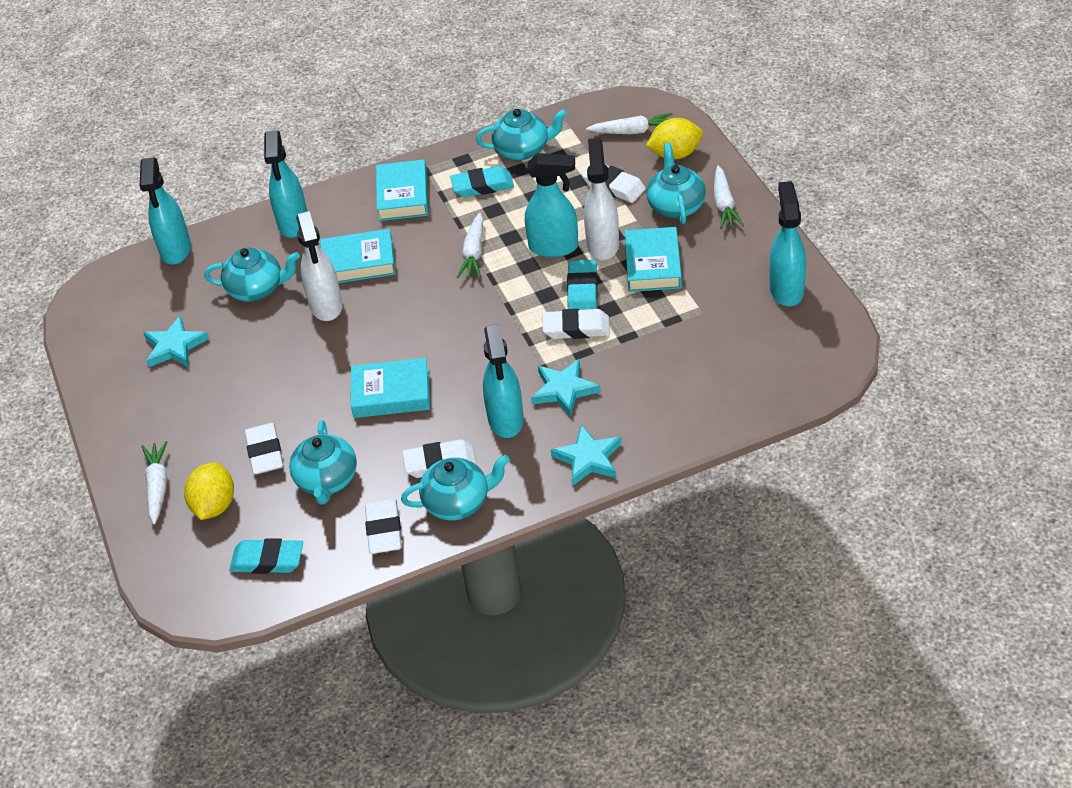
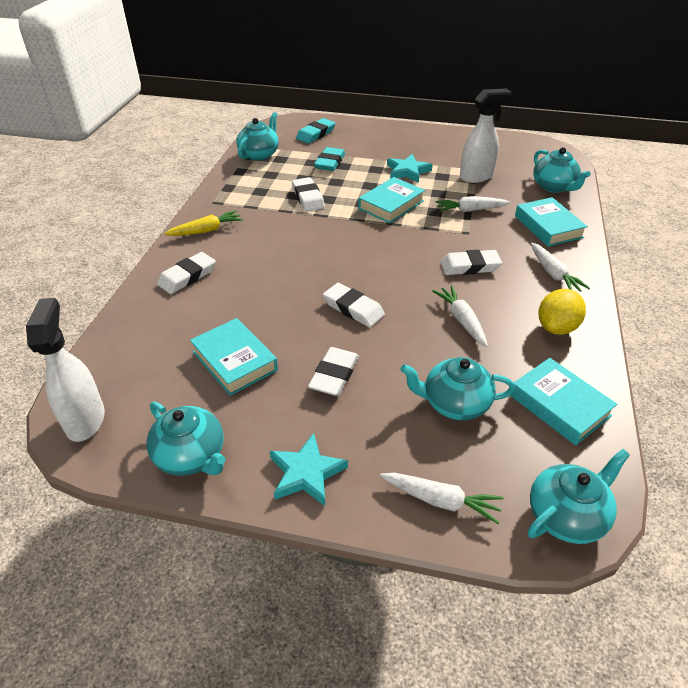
turquoise eraser: 3 -> 2
turquoise spray bottle: 5 -> 0
turquoise star: 3 -> 2
yellow carrot: 0 -> 1
yellow lemon: 2 -> 1

